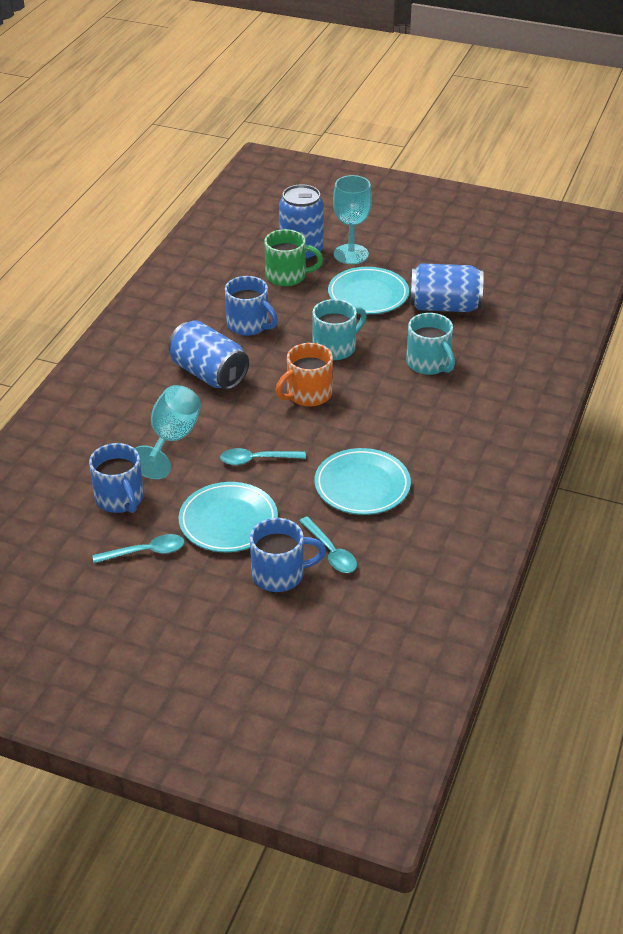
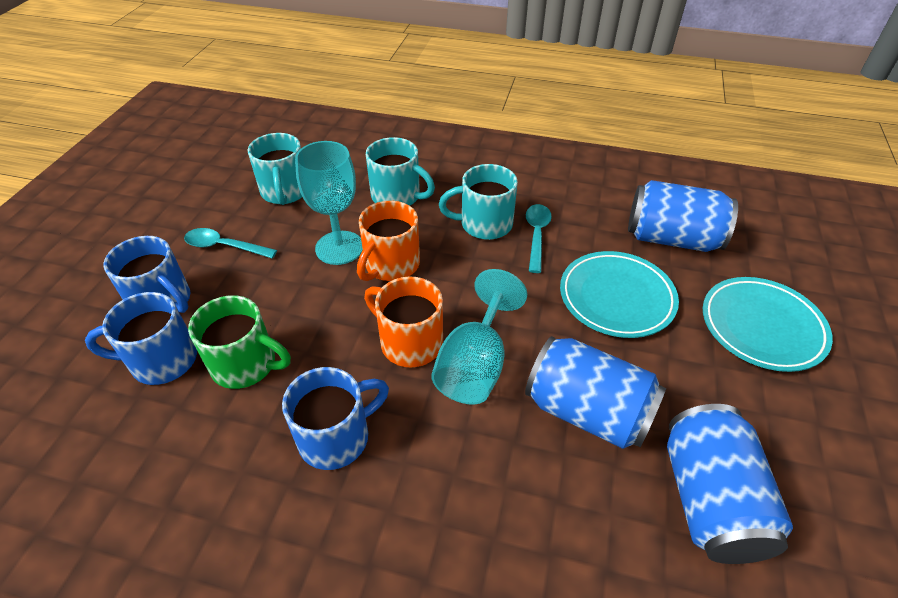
orange mug: 1 -> 2
turquoise mug: 2 -> 3
turquoise plate: 3 -> 2
turquoise spoon: 3 -> 2

